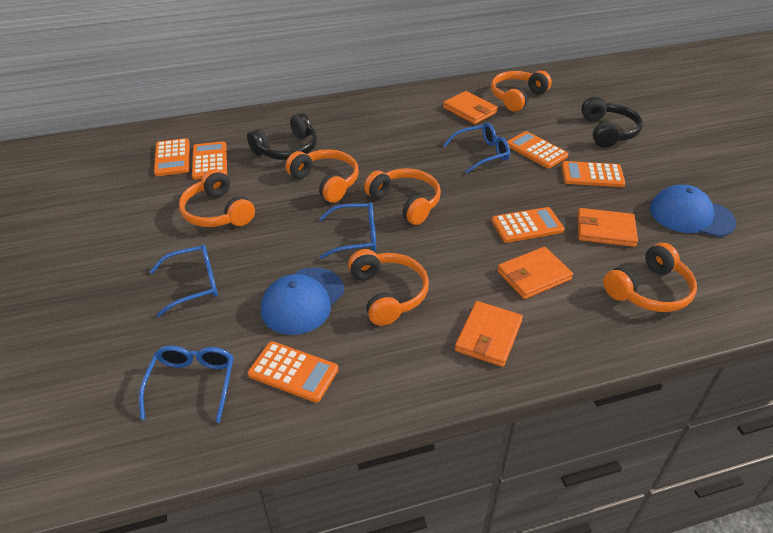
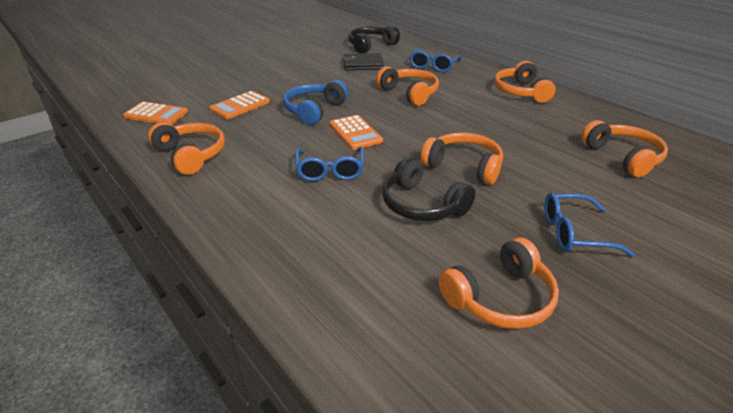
black wallet: 0 -> 1
blue cap: 2 -> 0
blue glasses: 4 -> 3
blue headphones: 0 -> 1
orange calculator: 6 -> 3
orange wallet: 4 -> 0

